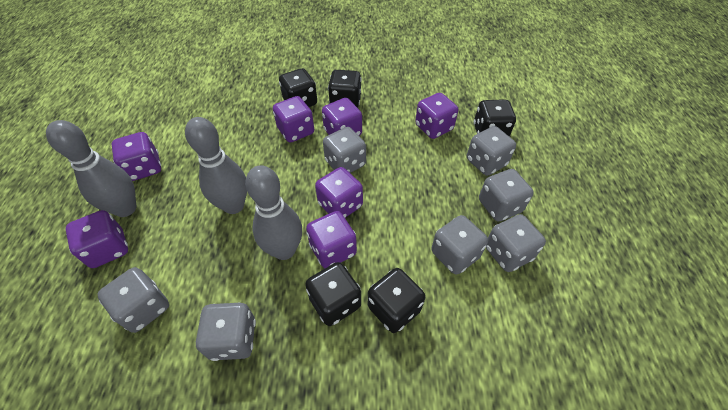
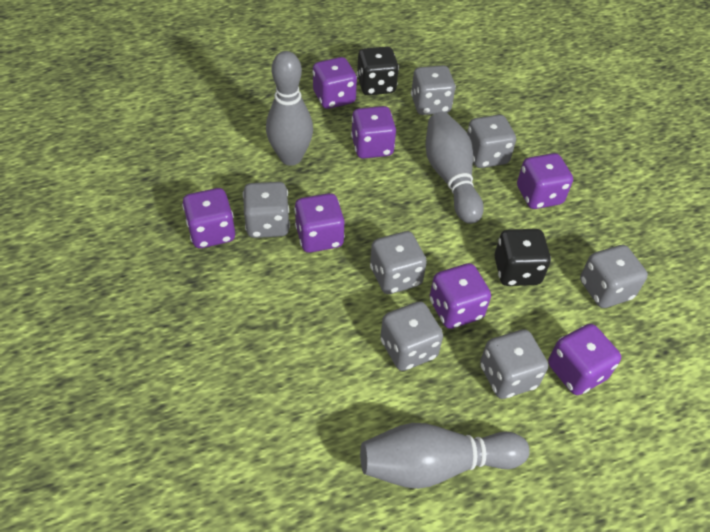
black dice: 5 -> 2

